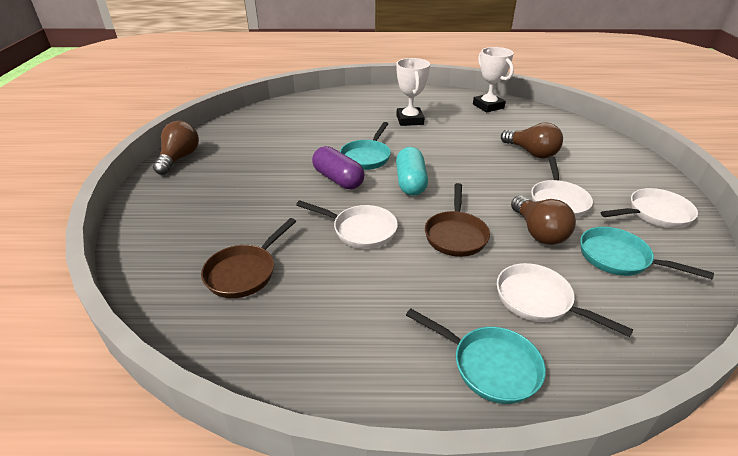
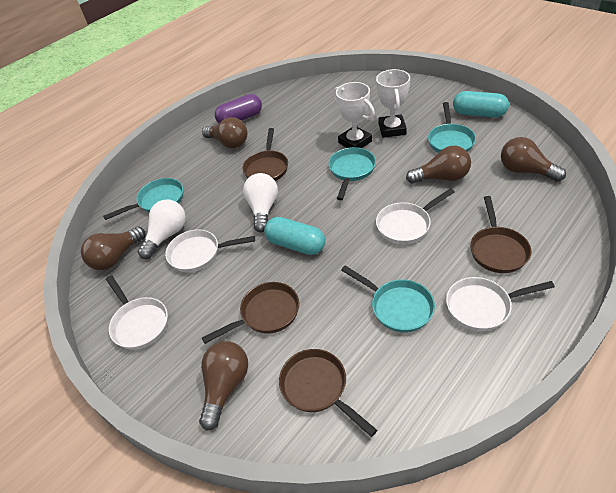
brown light bulb: 3 -> 5
brown pan: 2 -> 4
turquoise capsule: 1 -> 2
turquoise pan: 3 -> 4
white light bulb: 0 -> 2

